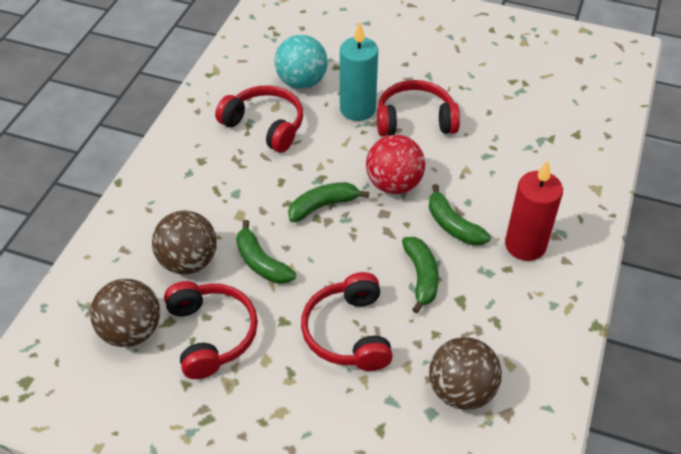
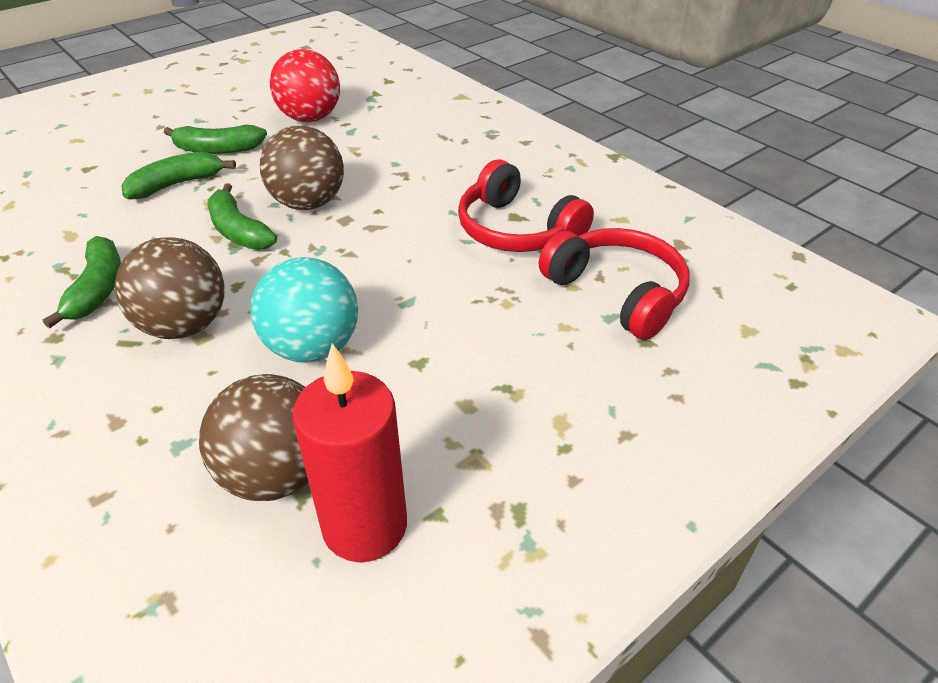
red headphones: 4 -> 2
turquoise candle: 1 -> 0

